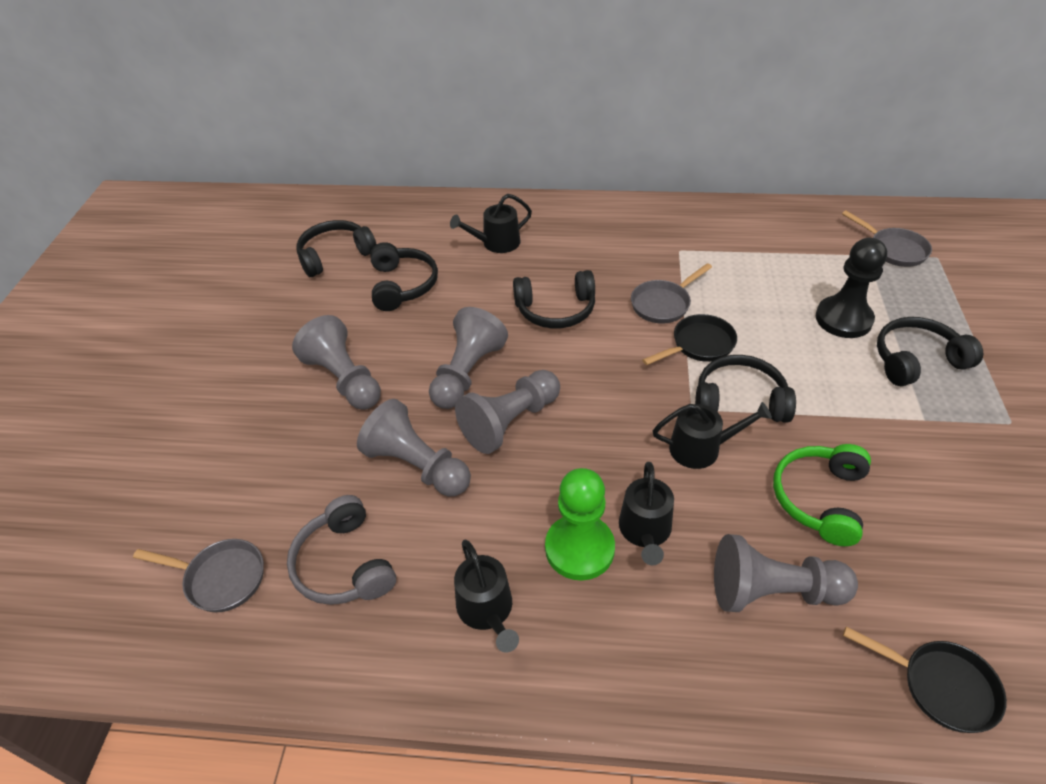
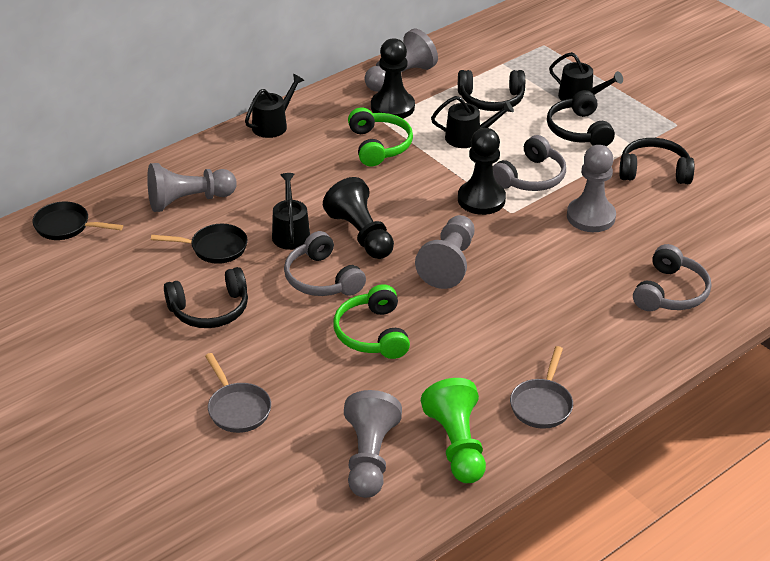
black headphones: 5 -> 4
black pawn: 1 -> 3
green headphones: 1 -> 2
grey headphones: 1 -> 3
grey pan: 3 -> 2

